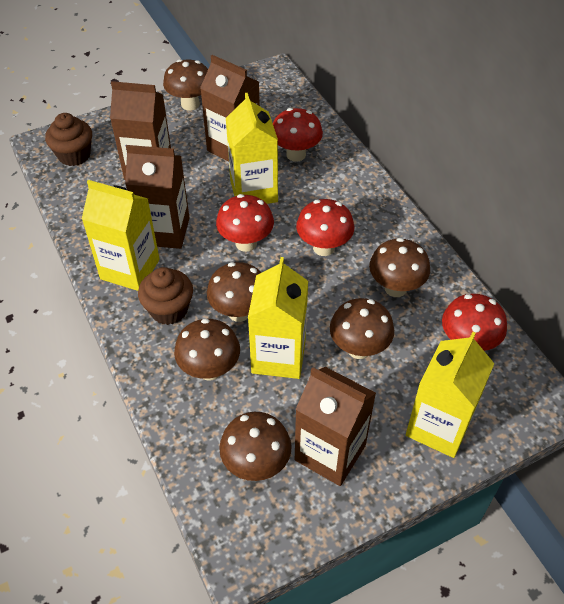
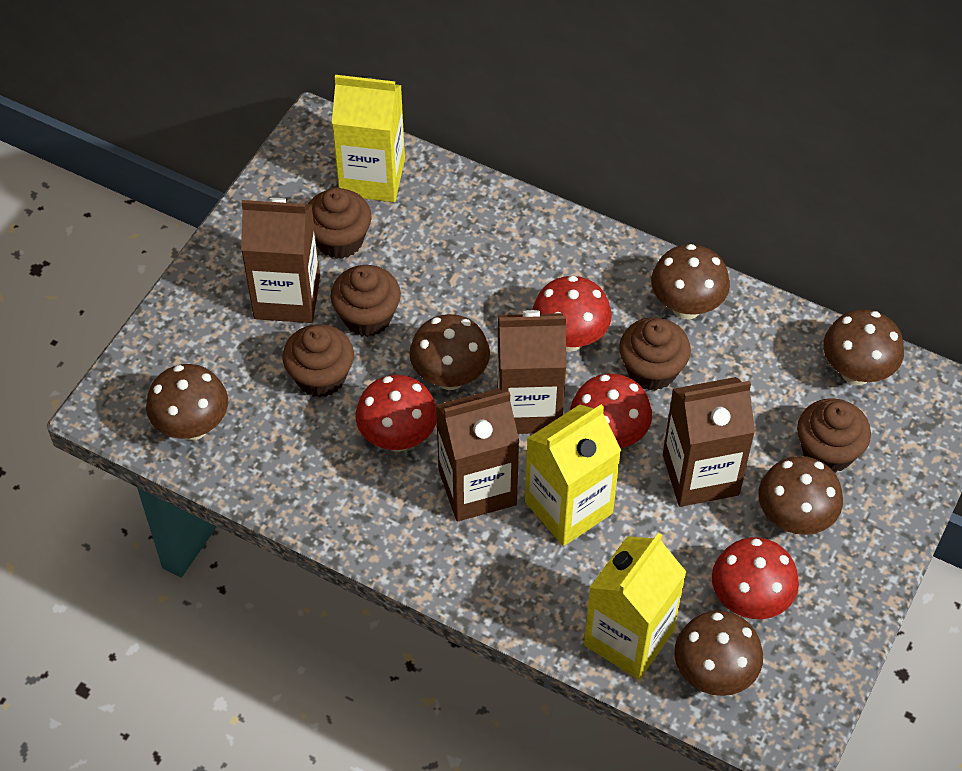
brown cupcake: 2 -> 5
yellow carton: 4 -> 3

